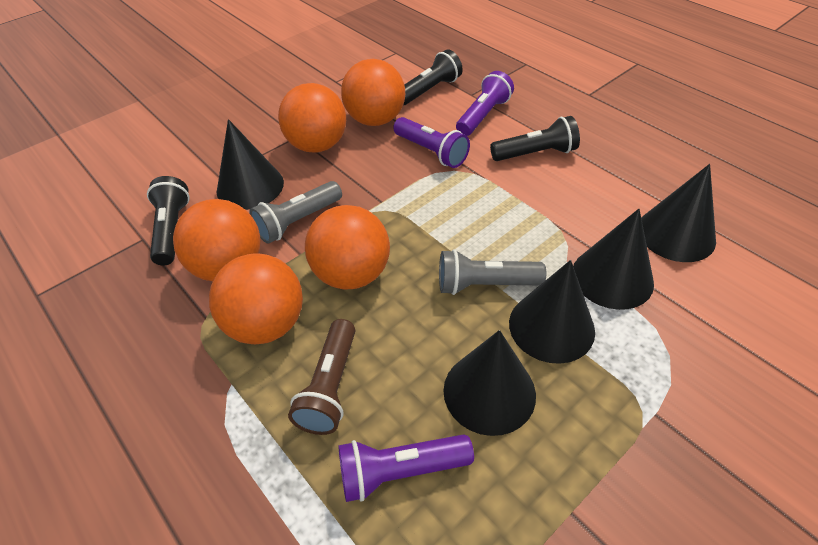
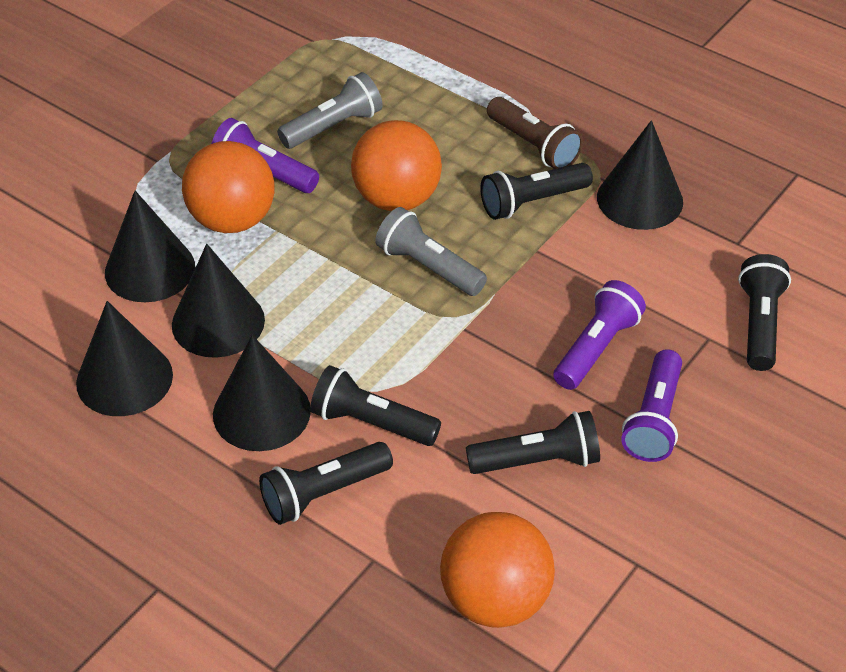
black flashlight: 3 -> 5
orange ball: 5 -> 3

